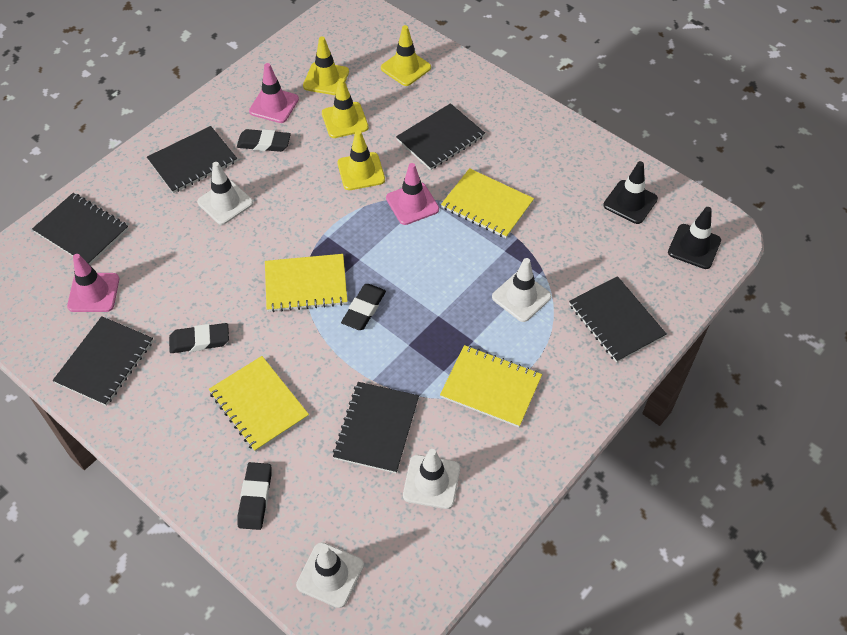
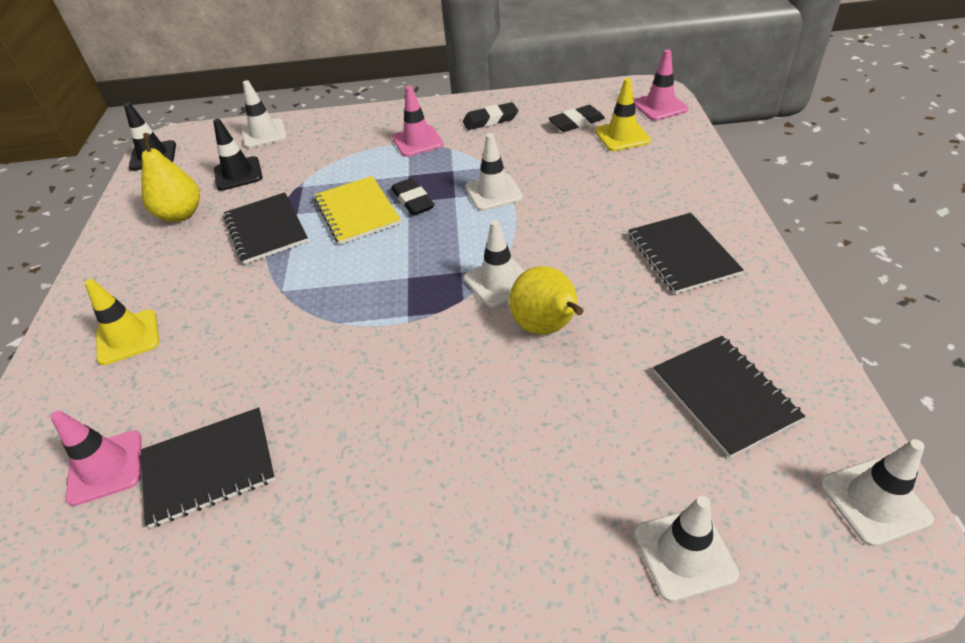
black eraser: 4 -> 3
black notebook: 6 -> 4
white traffic cone: 4 -> 5
yellow notebook: 4 -> 1
yellow pear: 0 -> 2
yellow traffic cone: 4 -> 2

